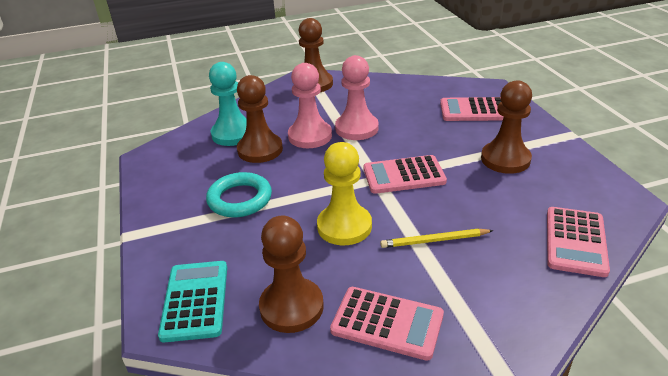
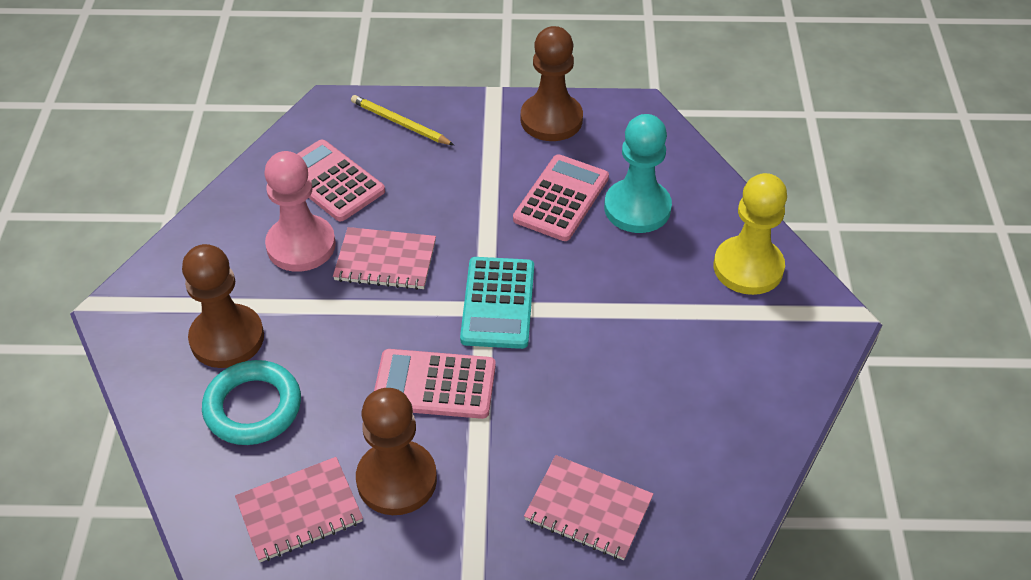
brown pawn: 4 -> 3
pink calculator: 4 -> 3
pink notebook: 0 -> 3
pink pawn: 2 -> 1

